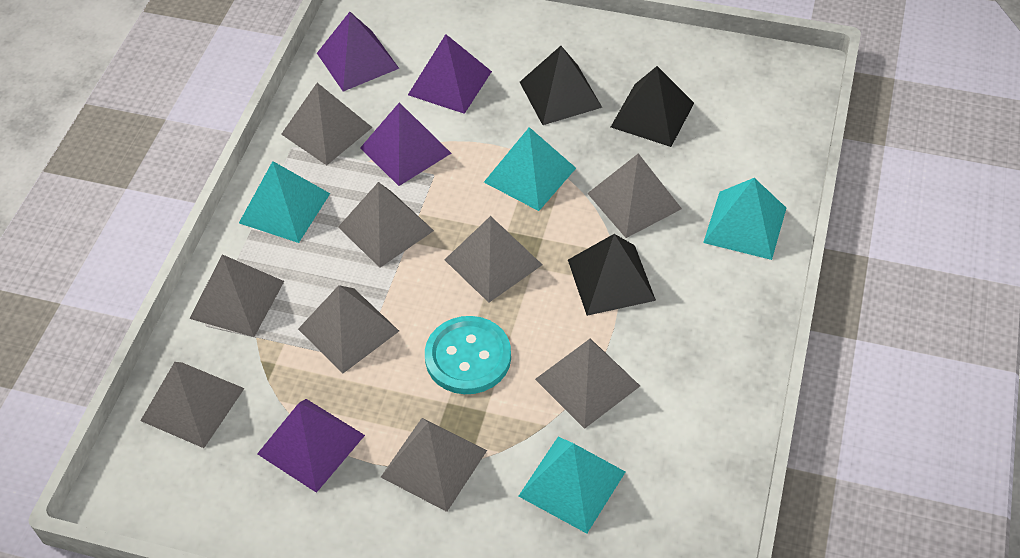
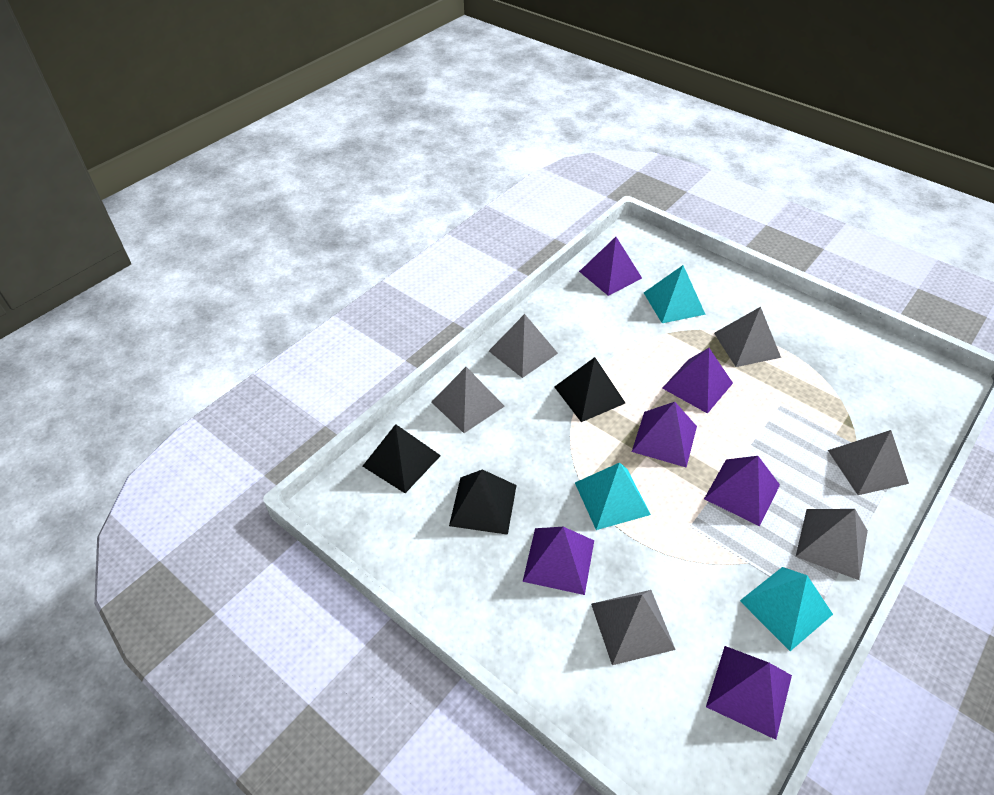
grey pyramid: 9 -> 6
purple pyramid: 4 -> 6
turquoise button: 1 -> 0
turquoise pyramid: 4 -> 3

